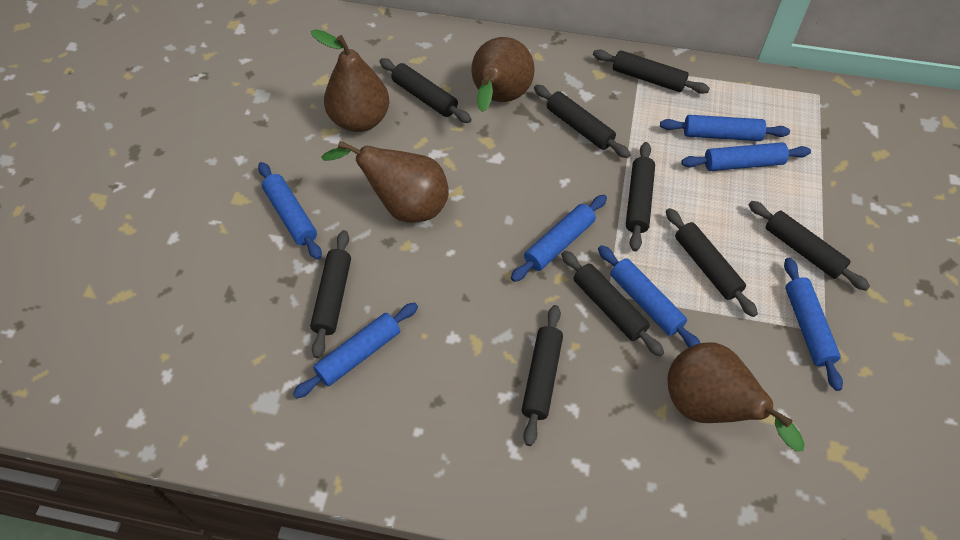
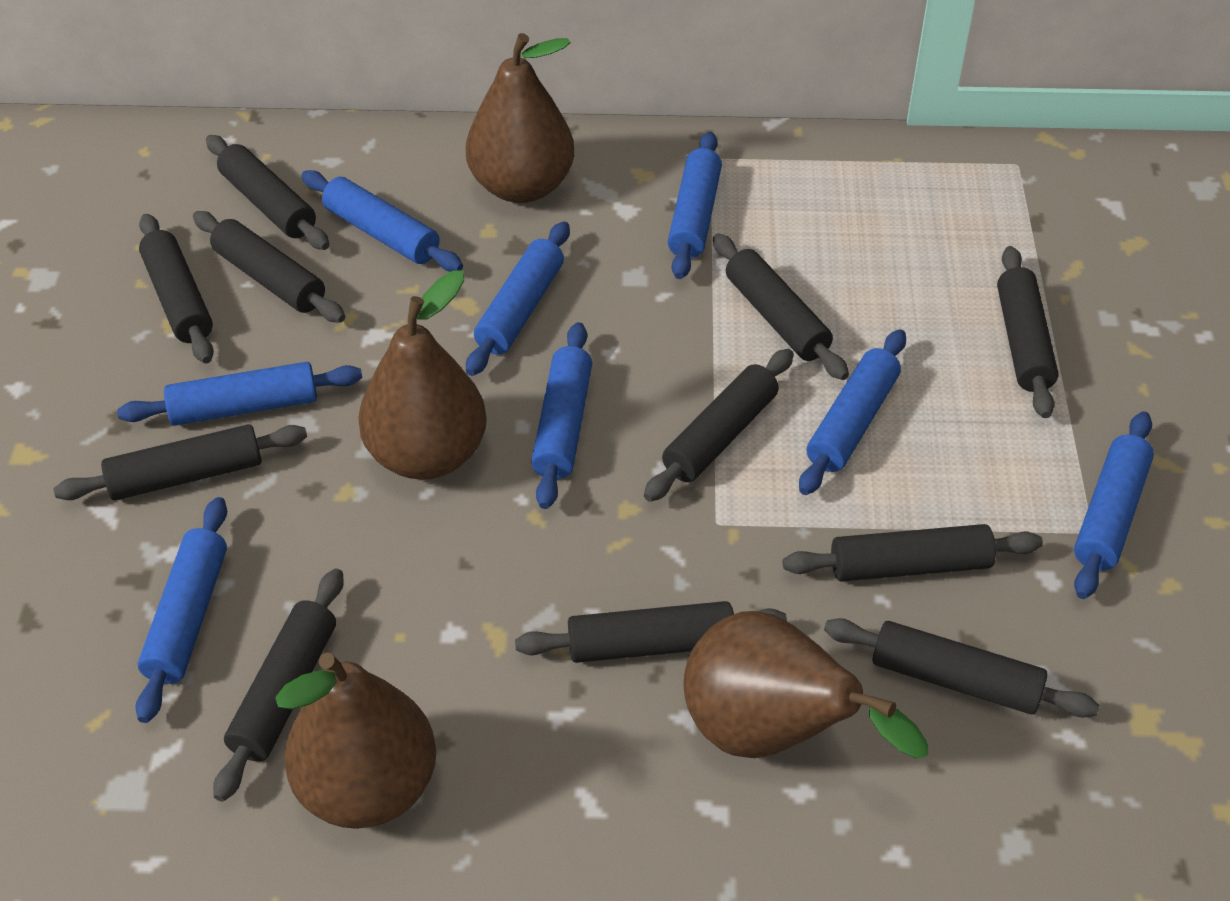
black rolling pin: 9 -> 11
blue rolling pin: 7 -> 8

